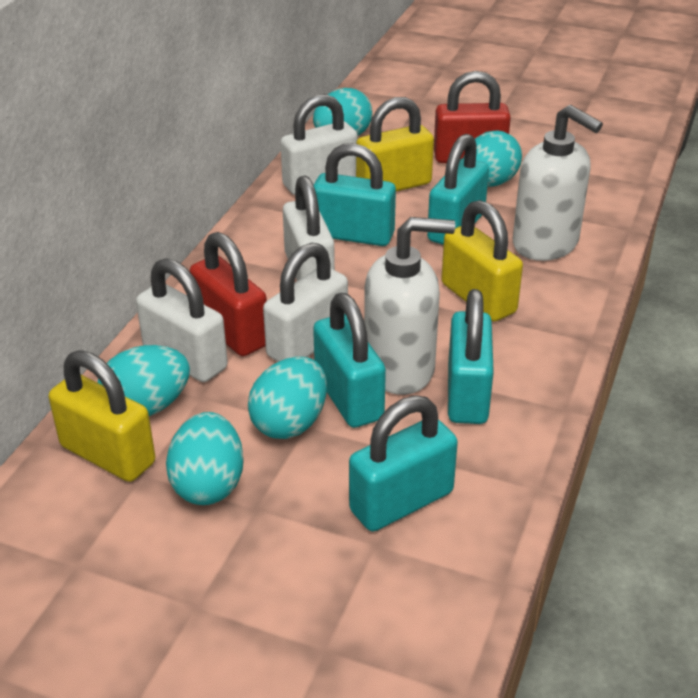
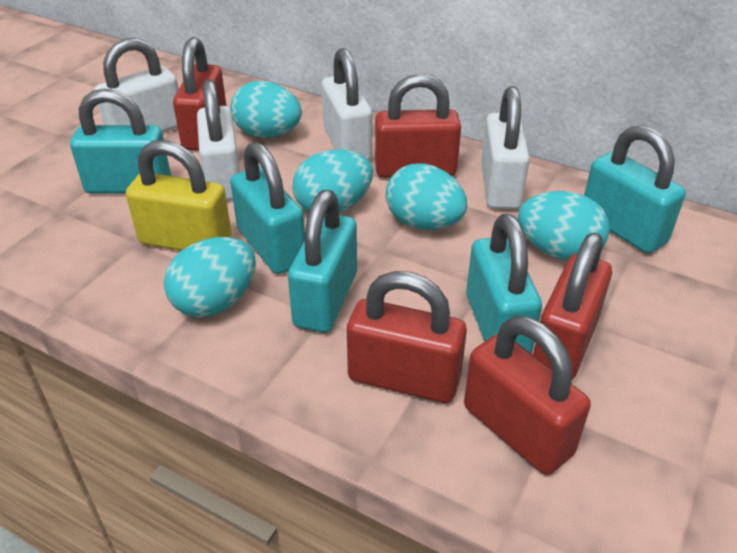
red padlock: 2 -> 5
white soap dispenser: 2 -> 0
yellow padlock: 3 -> 1

